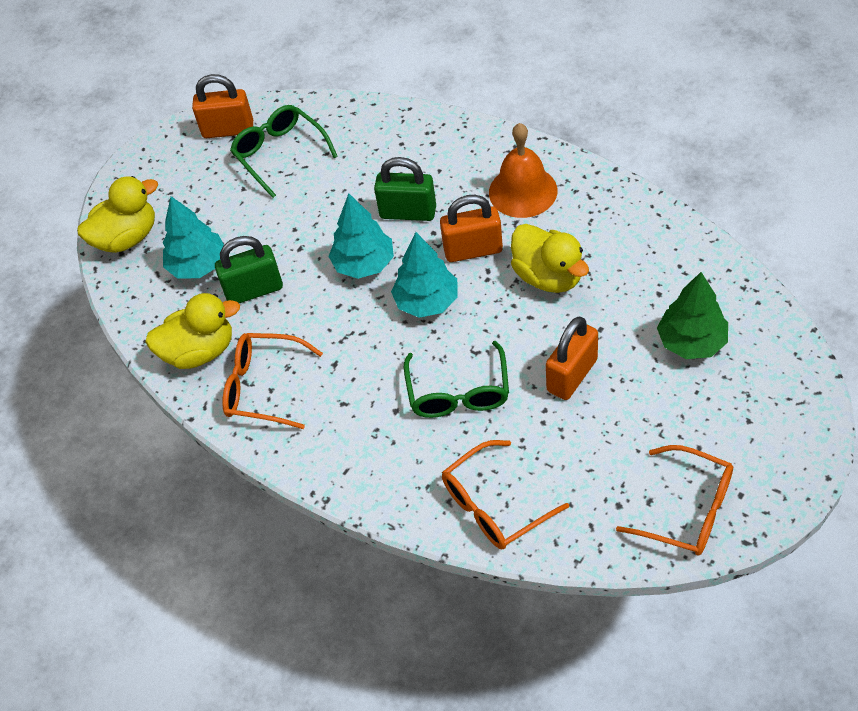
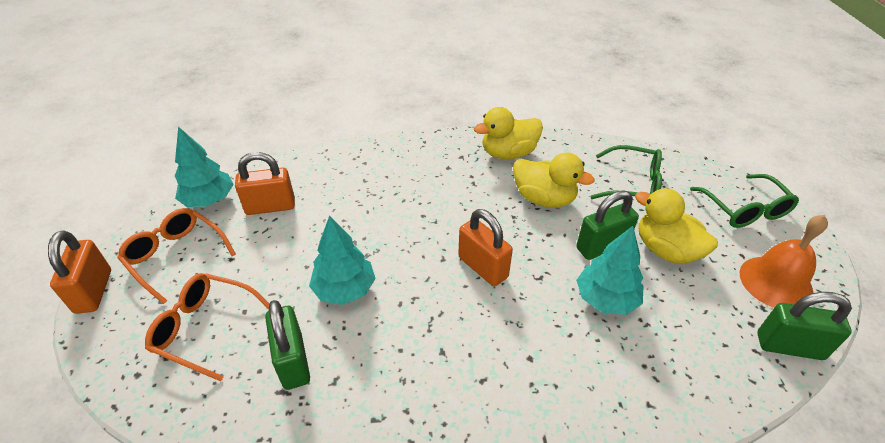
green padlock: 2 -> 3
green tree: 1 -> 0
orange glasses: 3 -> 2

